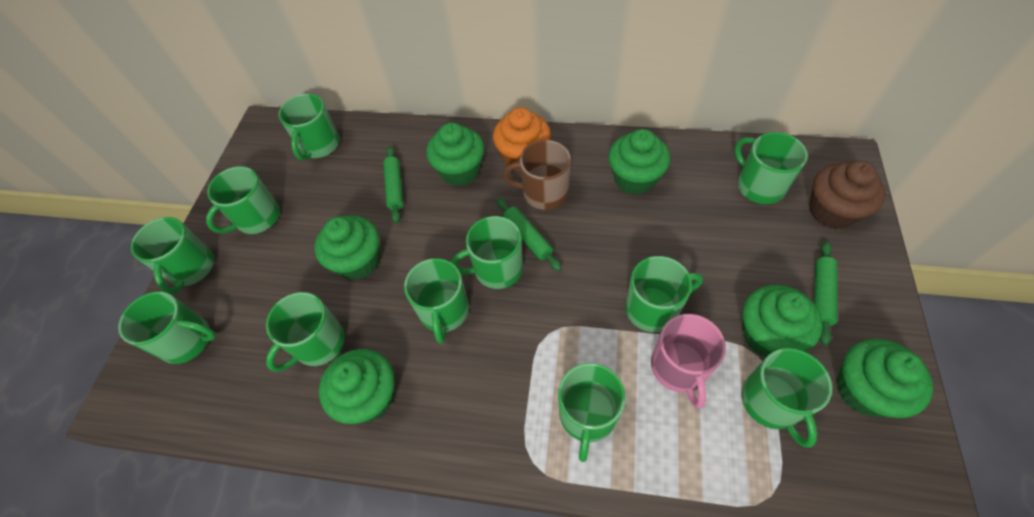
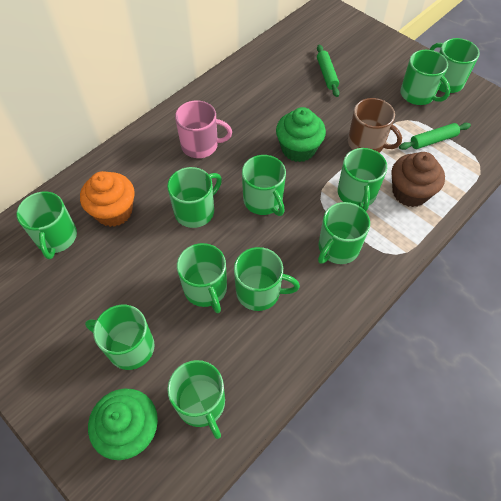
green cupcake: 6 -> 2
green rolling pin: 3 -> 2

